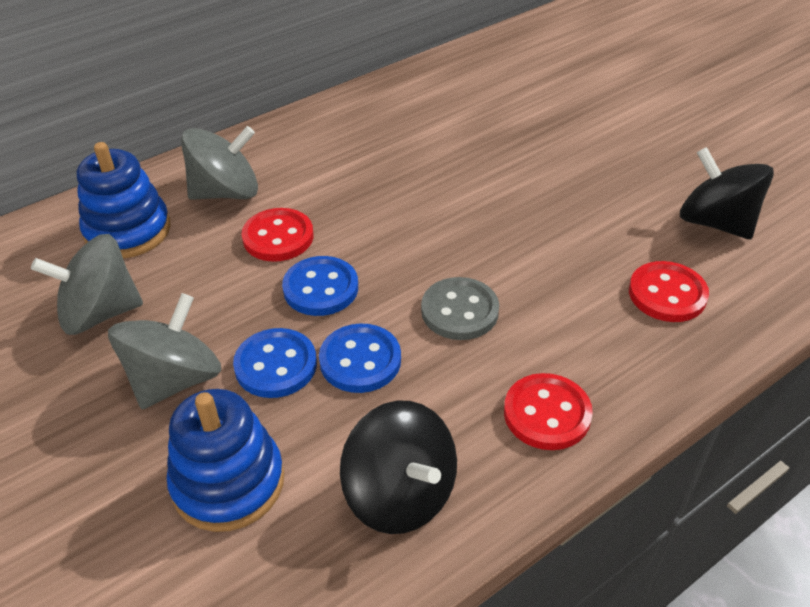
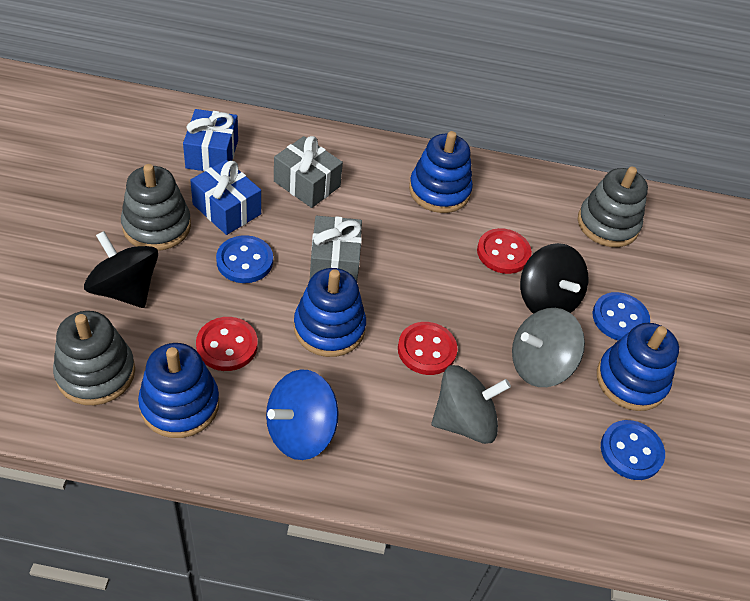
blue gift: 0 -> 2
blue spinning top: 0 -> 1
blue stacking toy: 2 -> 4
grey button: 1 -> 0
grey gift: 0 -> 2
grey spinning top: 3 -> 2
grey stacking toy: 0 -> 3

